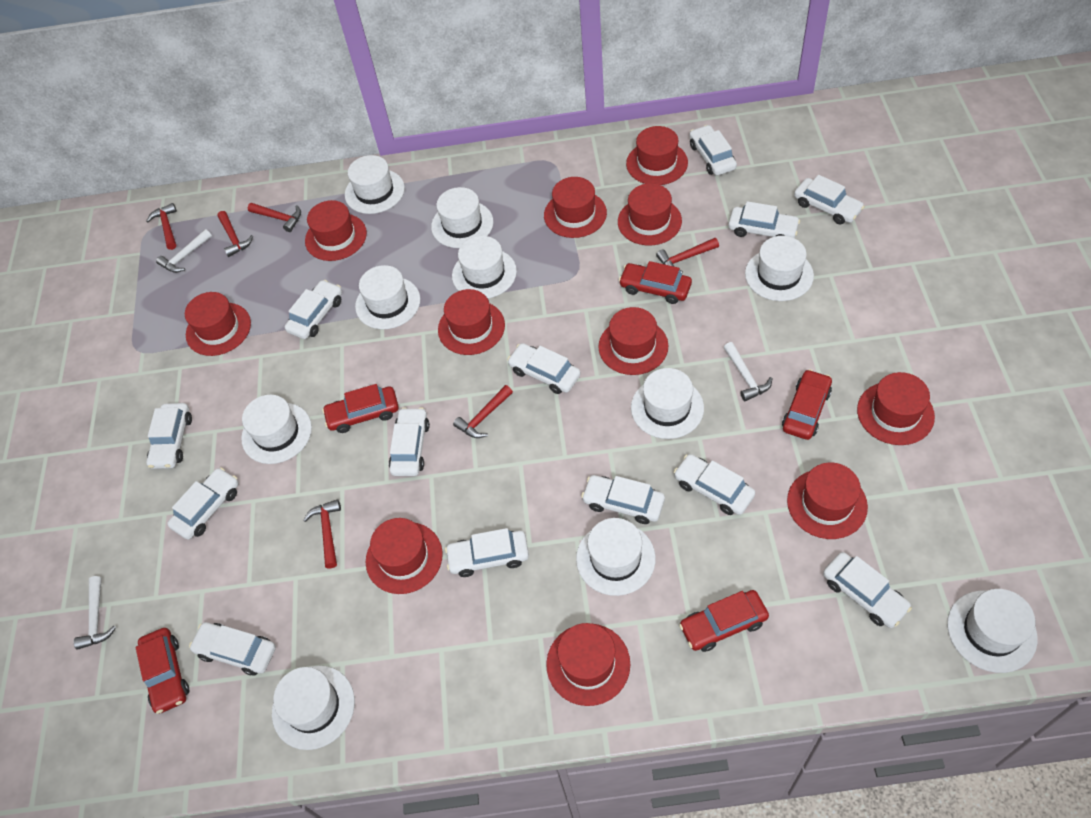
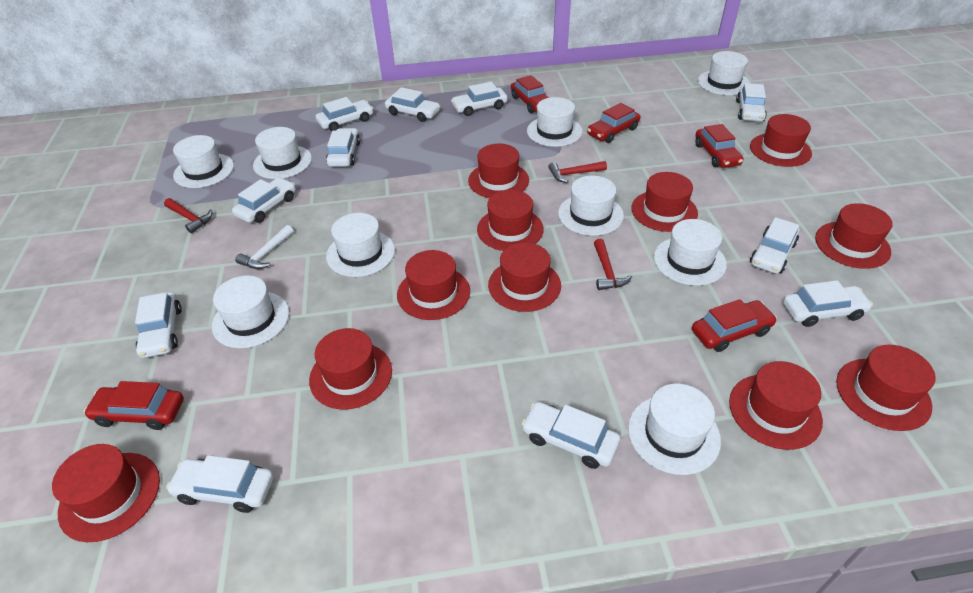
red hammer: 6 -> 3
white car: 13 -> 11
white hammer: 3 -> 1
white hat: 10 -> 9

